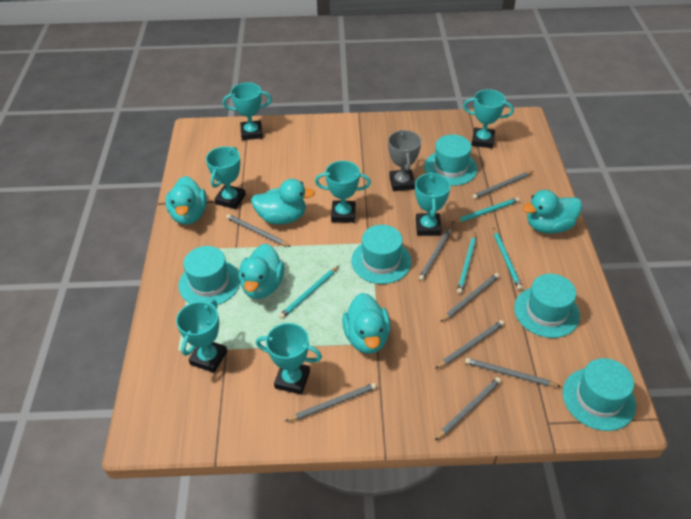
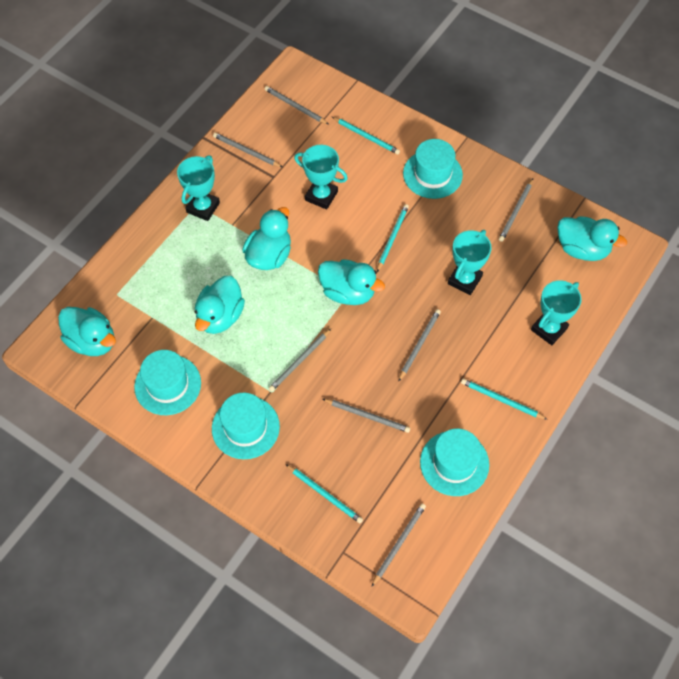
grey pencil: 8 -> 7
grey trophy: 1 -> 0
turquoise hat: 5 -> 4
turquoise trophy: 7 -> 4

